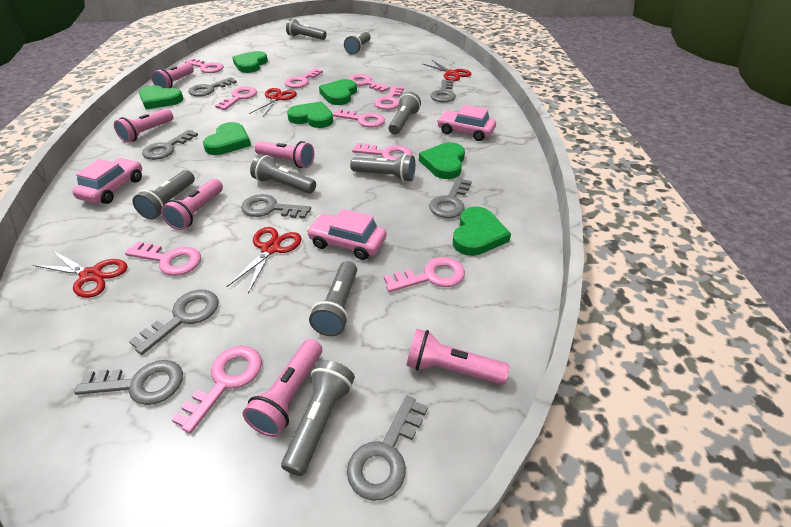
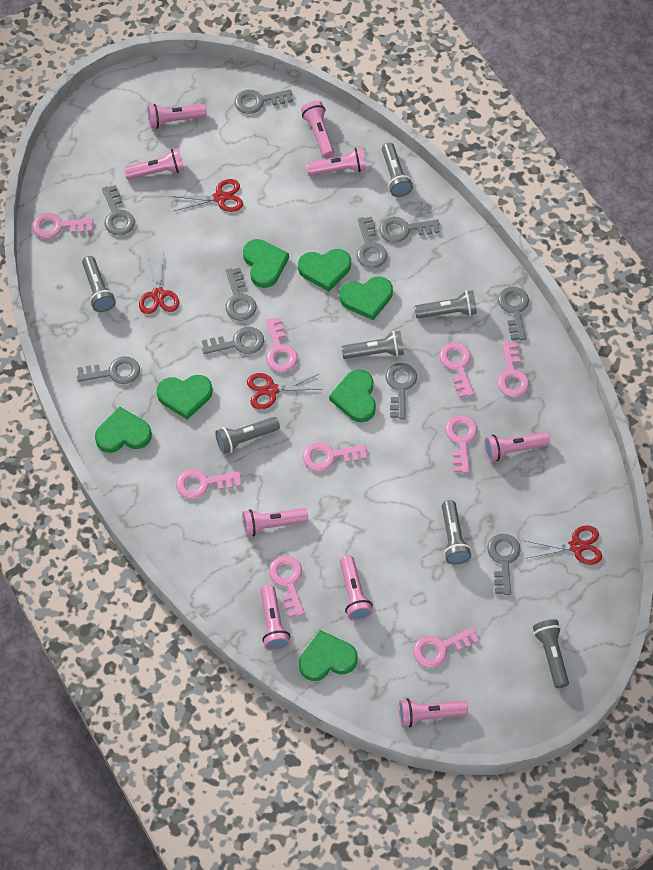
grey flashlight: 8 -> 7
grey key: 8 -> 10
pink car: 3 -> 0
pink flashlight: 6 -> 9
pink key: 10 -> 9

